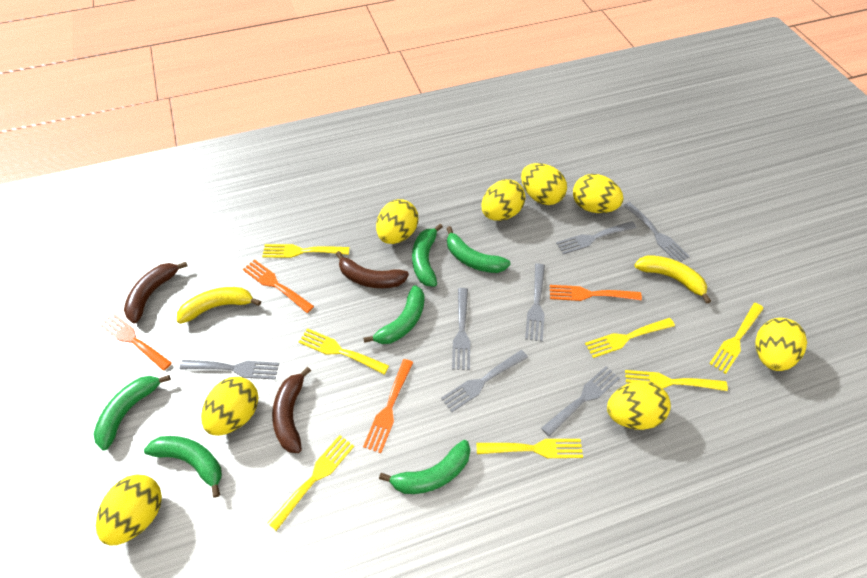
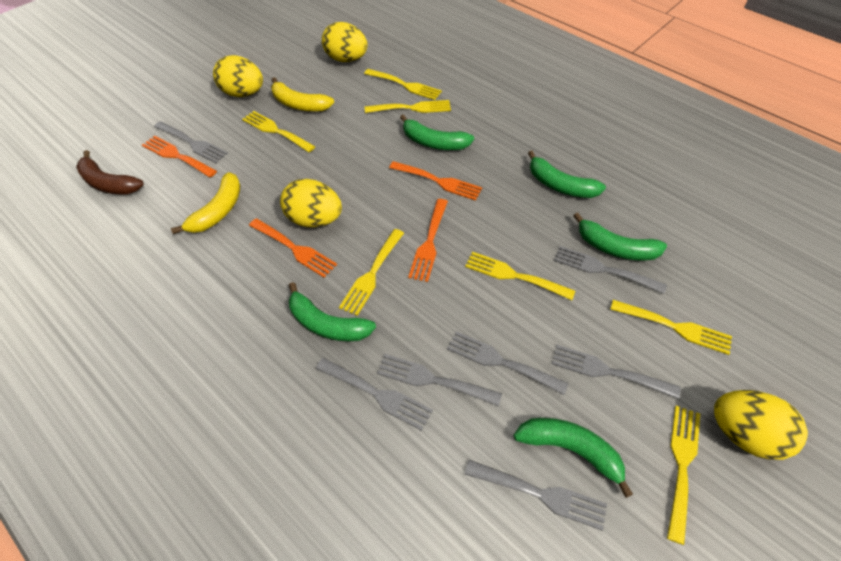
brown banana: 3 -> 1
green banana: 6 -> 5
yellow egg: 8 -> 4

